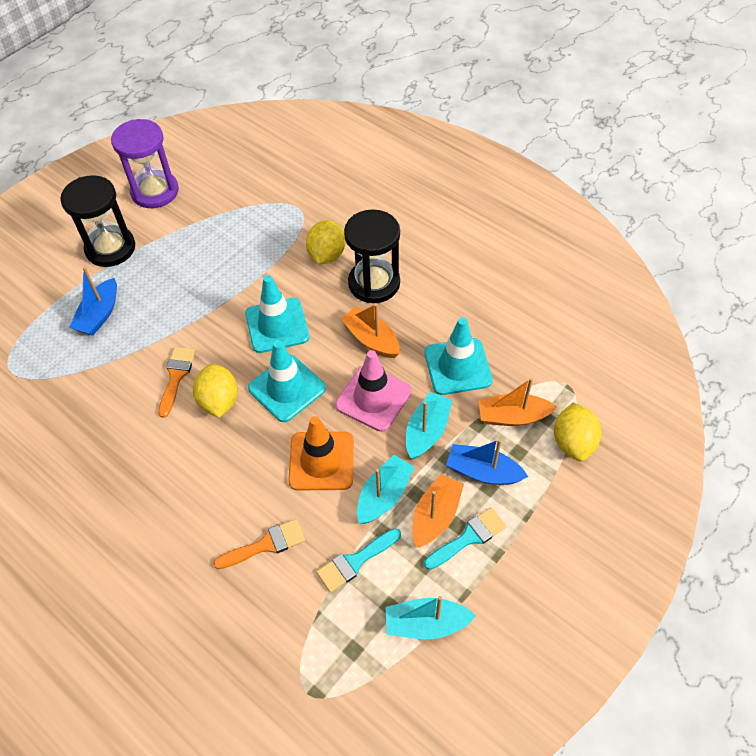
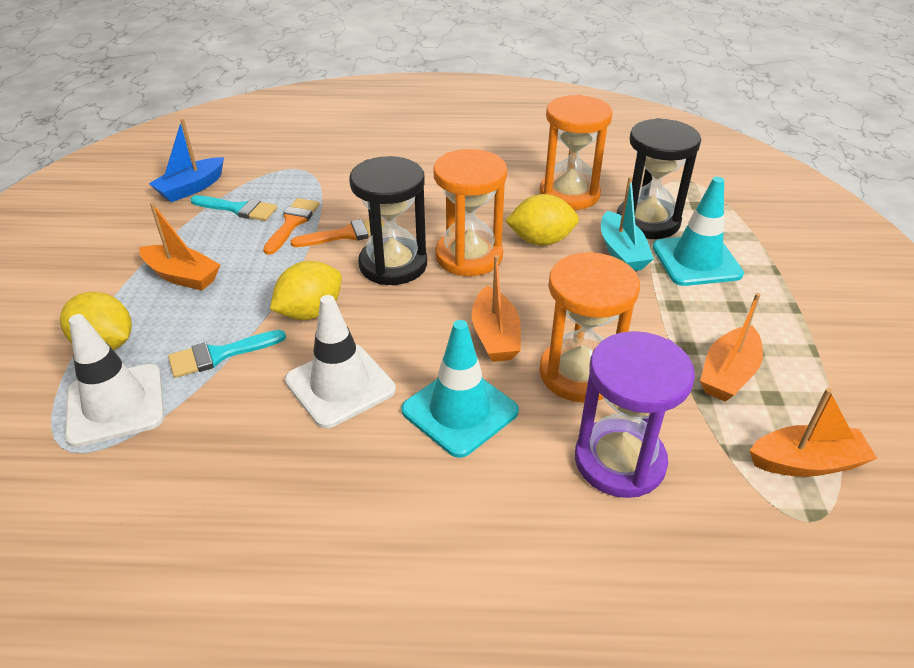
blue boat: 2 -> 1
orange boat: 3 -> 4
orange hourglass: 0 -> 3
orange traffic cone: 1 -> 0
pink traffic cone: 1 -> 0
turquoise boat: 3 -> 1
turquoise traffic cone: 3 -> 2
white traffic cone: 0 -> 2

